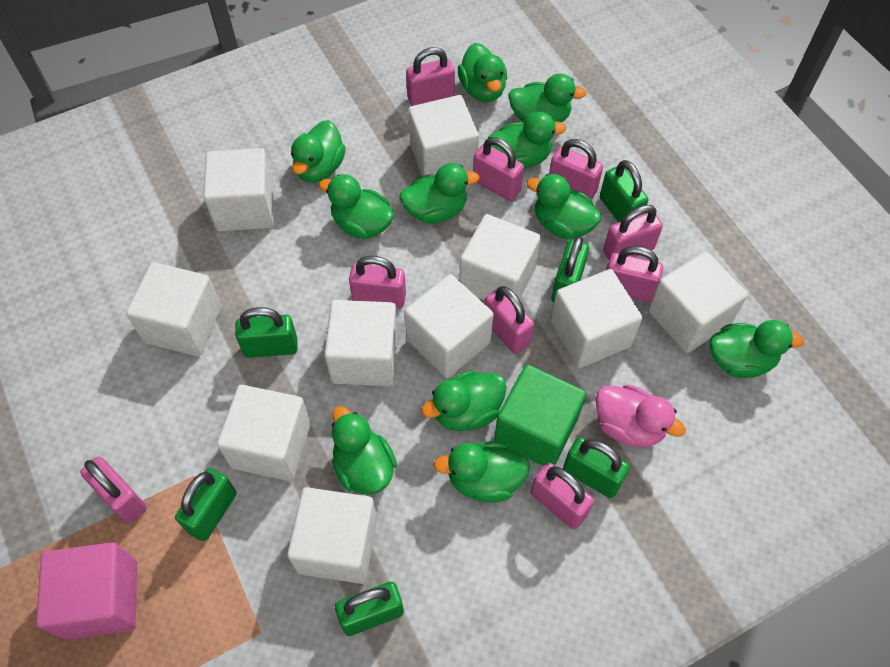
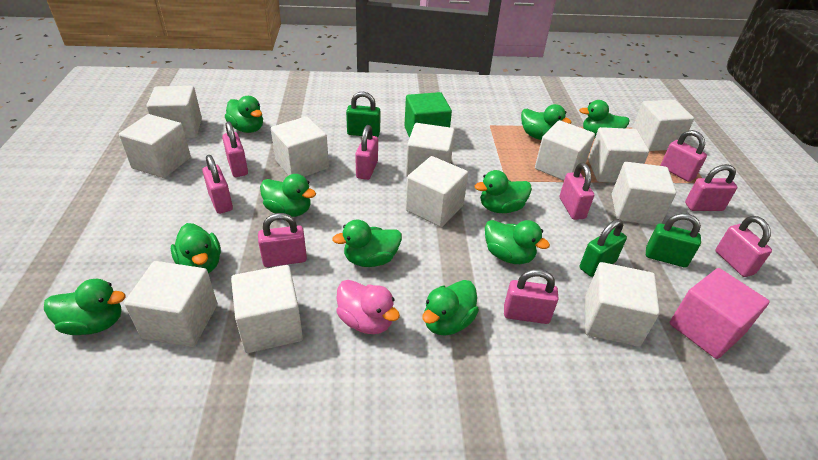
green duck: 11 -> 10
green padlock: 6 -> 3
white cube: 10 -> 12

